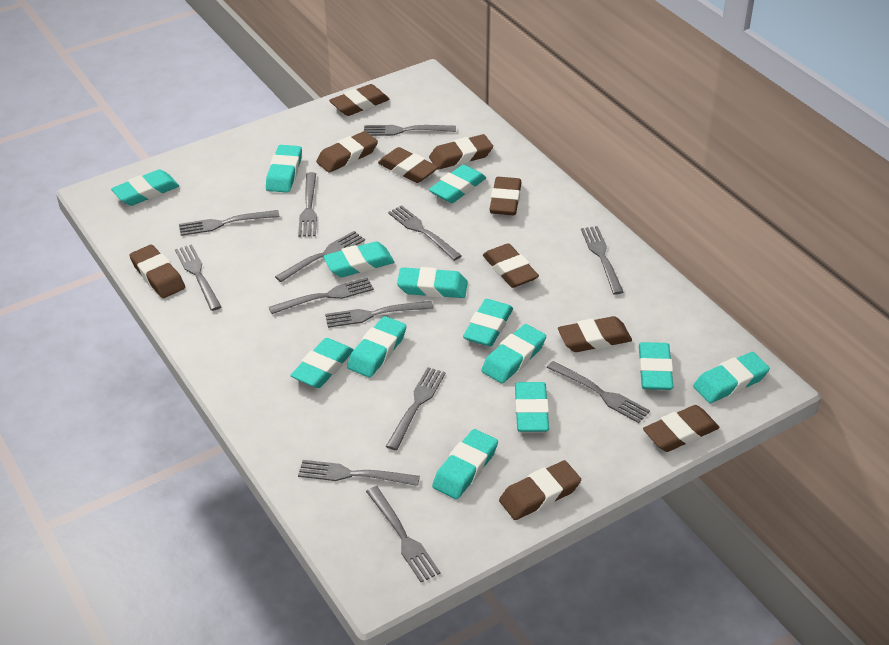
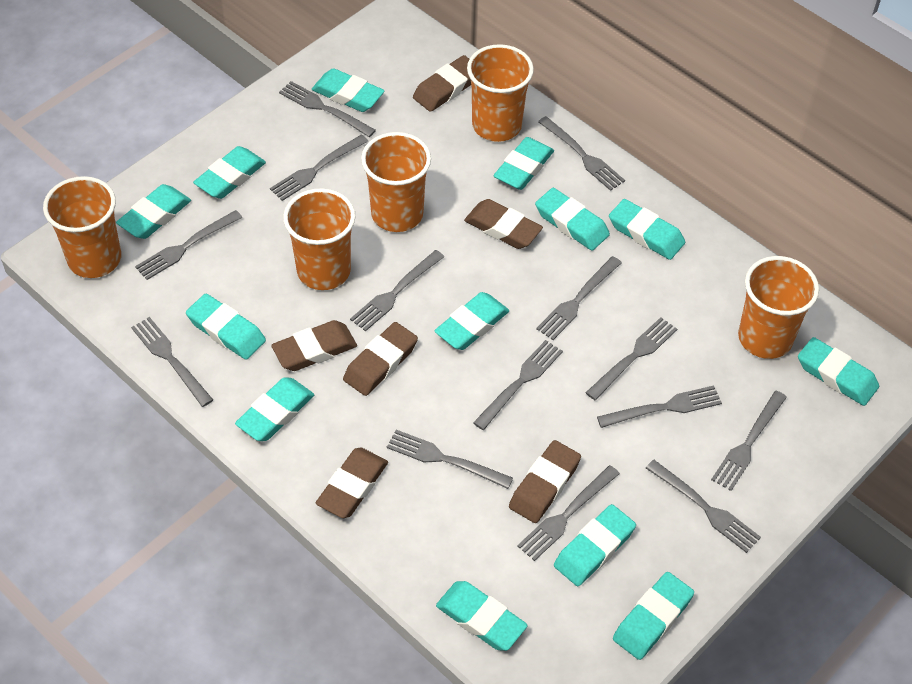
brown eraser: 10 -> 6
grey fork: 13 -> 14
orange cup: 0 -> 5

